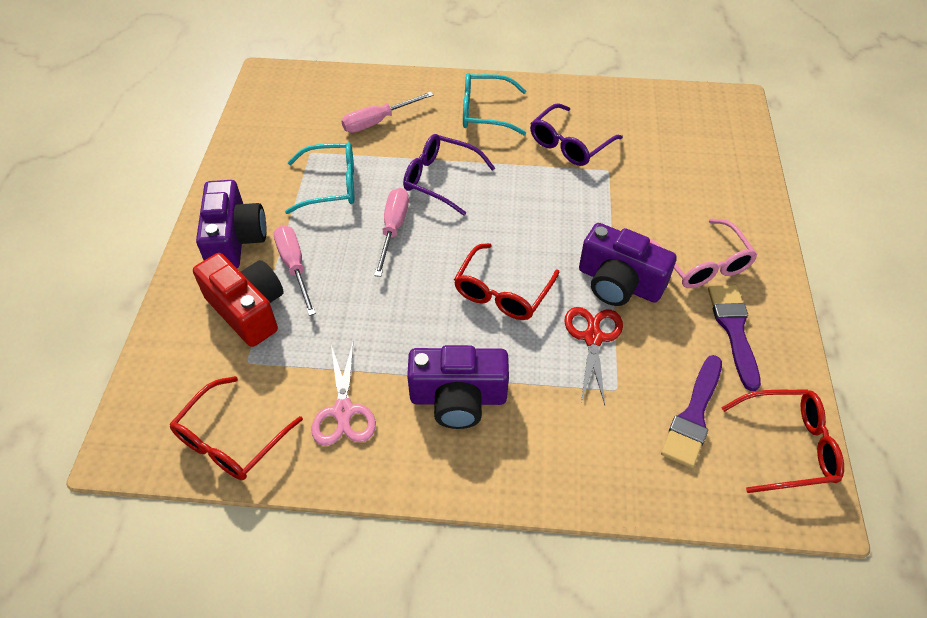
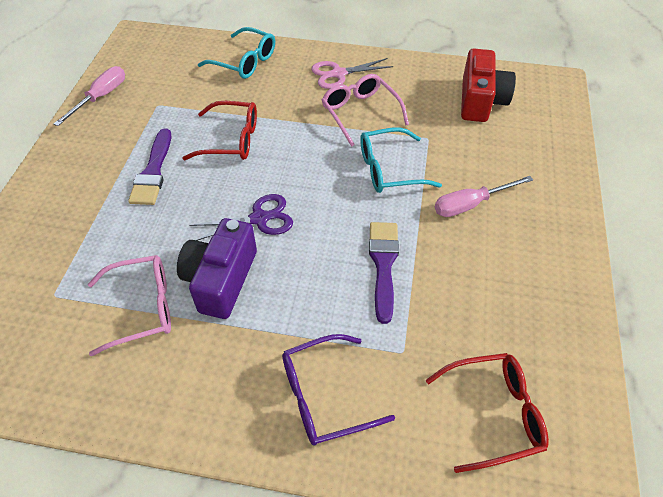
pink glasses: 1 -> 2
pink screwdriver: 3 -> 2
purple camera: 3 -> 1
purple glasses: 2 -> 1
purple scissors: 0 -> 1
red glasses: 3 -> 2
red scissors: 1 -> 0

